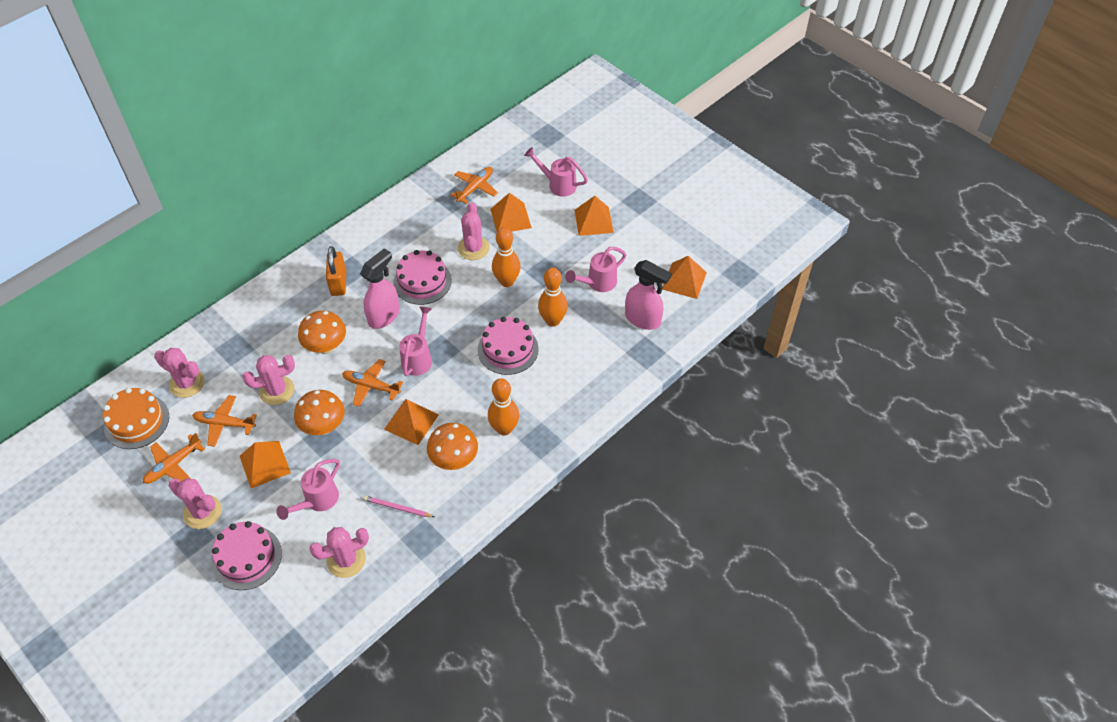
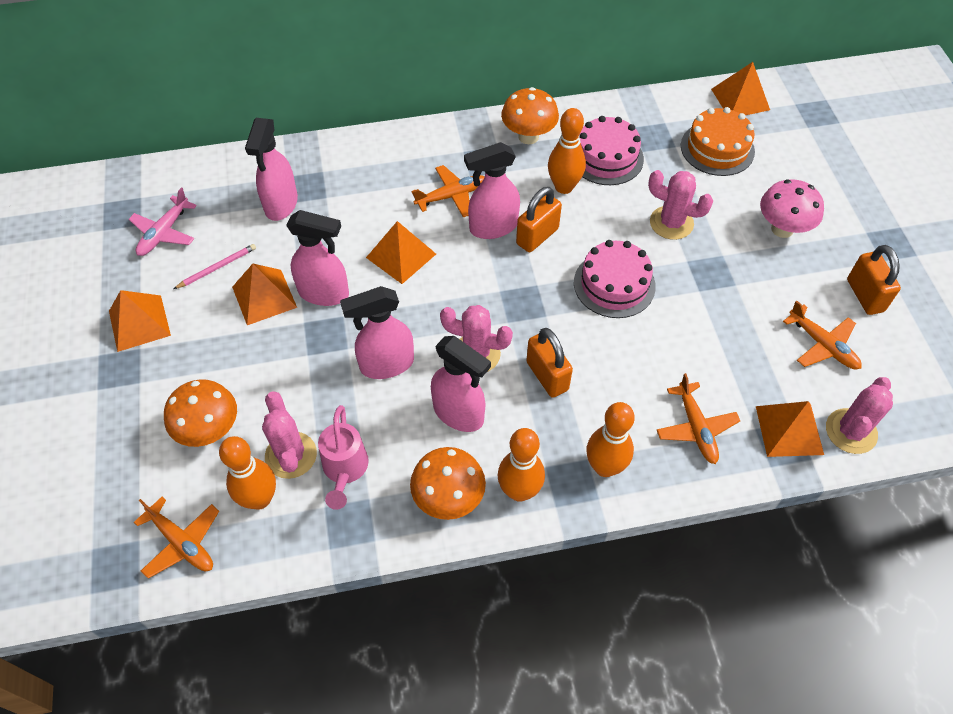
orange bowling pin: 3 -> 4
orange padlock: 1 -> 3
pink cactus: 5 -> 4
pink cake: 3 -> 2
pink mushroom: 0 -> 1
pink plane: 0 -> 1
pink spray bottle: 2 -> 5
pink watering can: 4 -> 1

